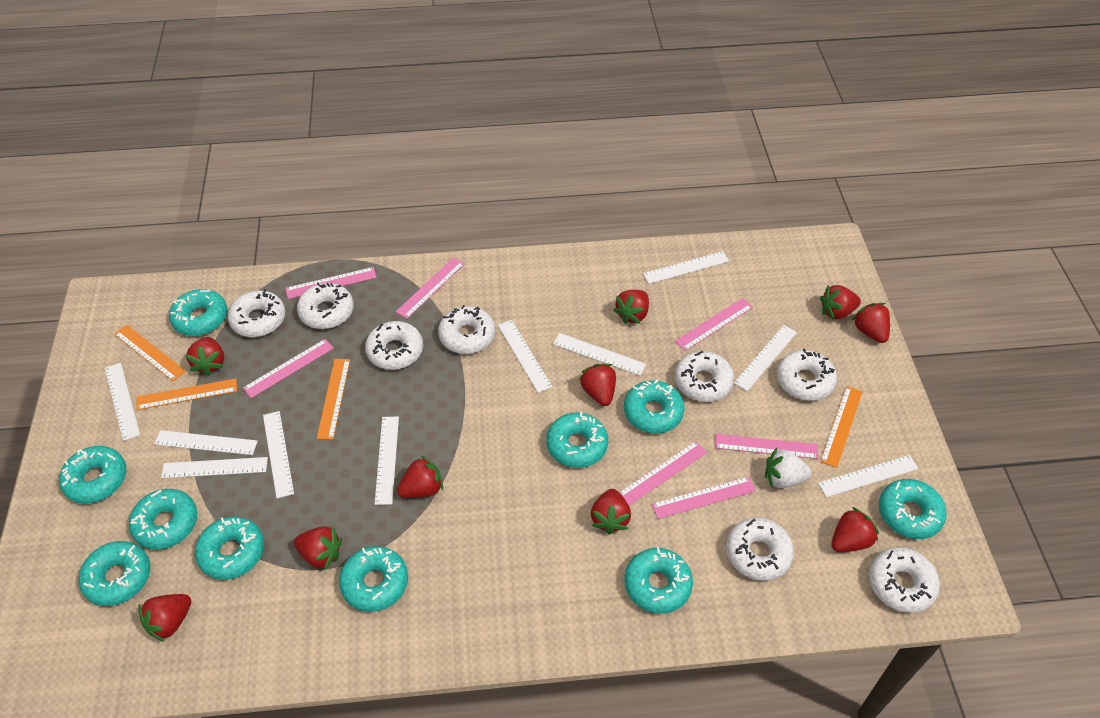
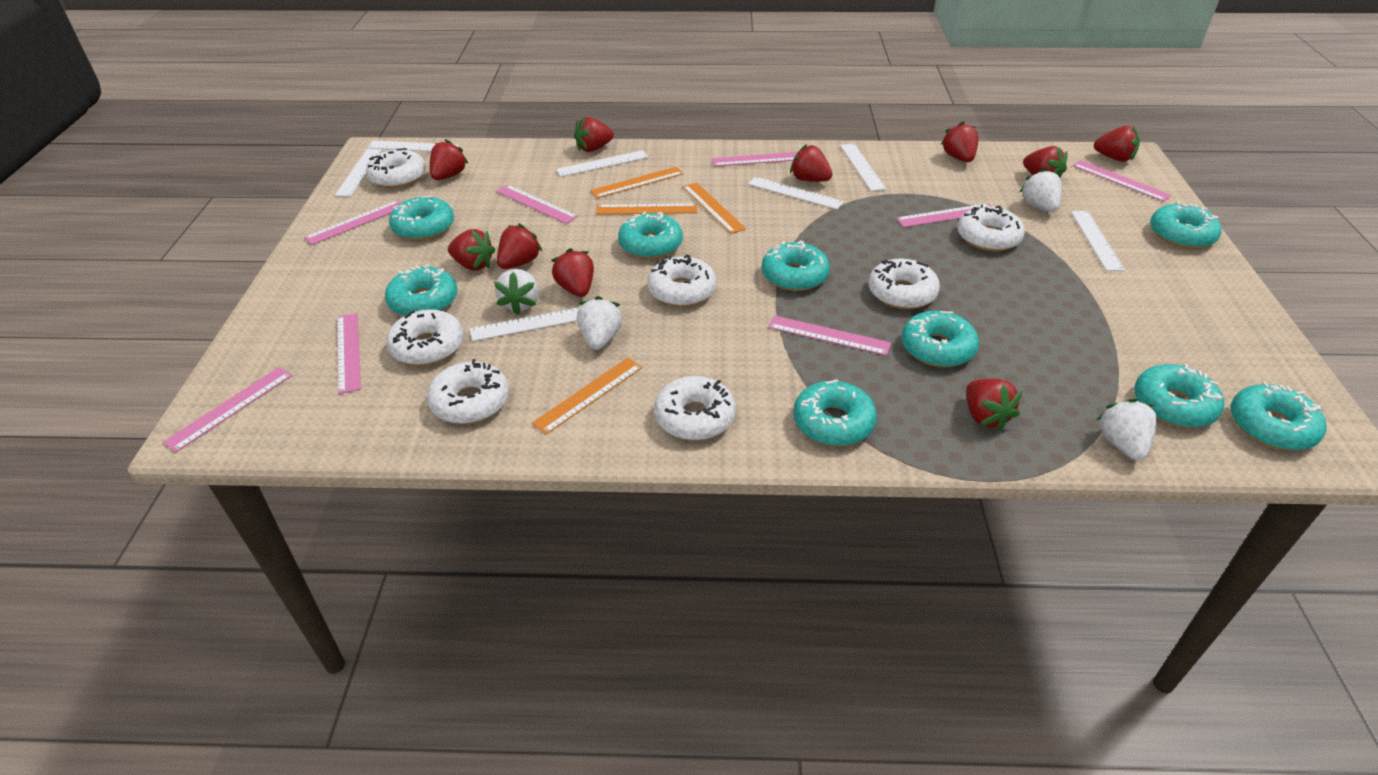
pink ruler: 7 -> 8
turquoise donut: 10 -> 9
white donut: 8 -> 7
white ruler: 10 -> 7
white strawberry: 1 -> 4

